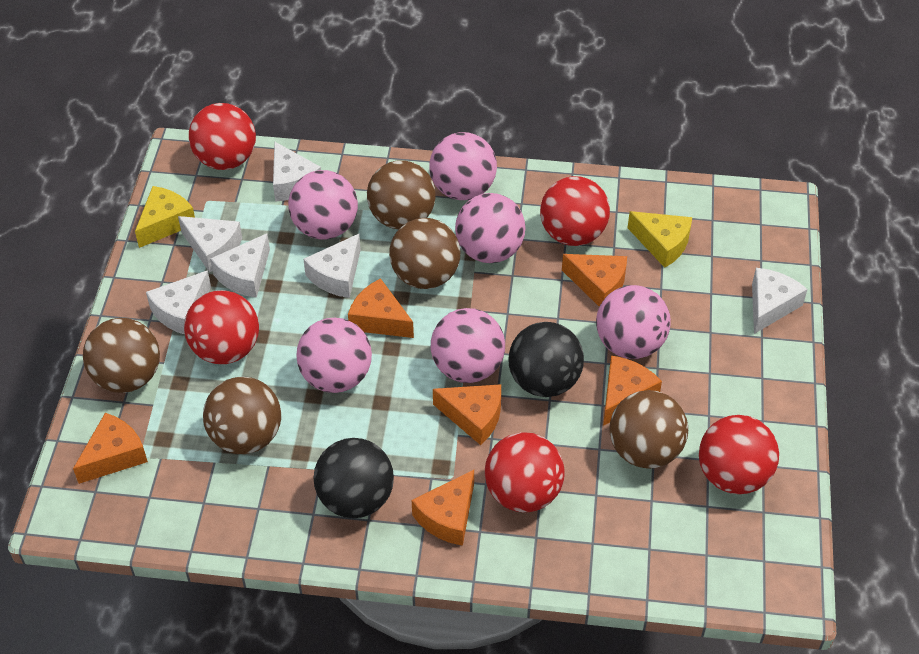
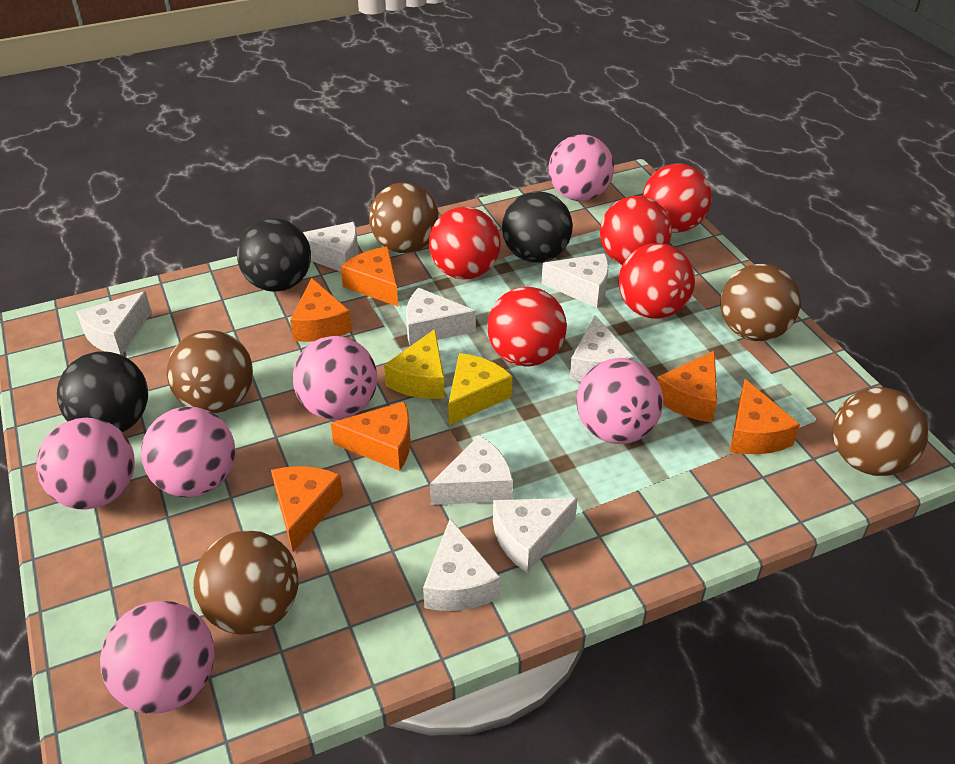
black ball: 2 -> 3
white cheese: 6 -> 8

